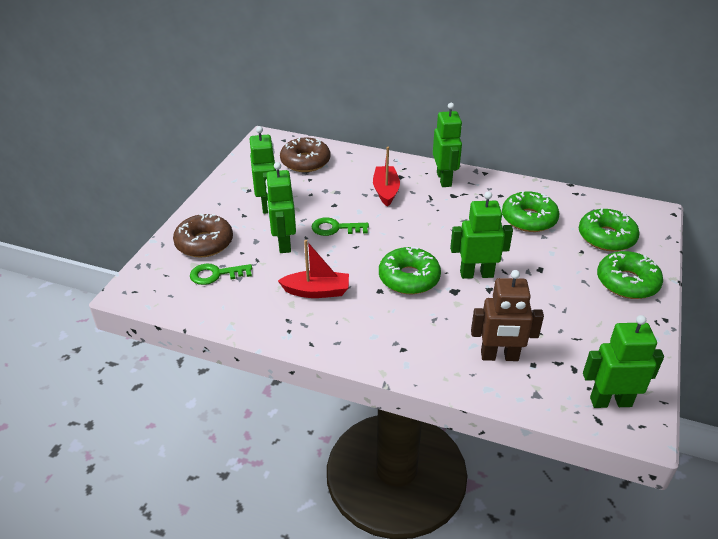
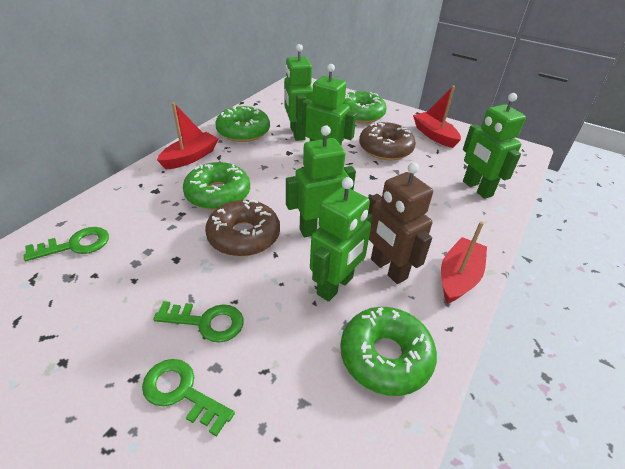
green key: 2 -> 3
red boat: 2 -> 3

